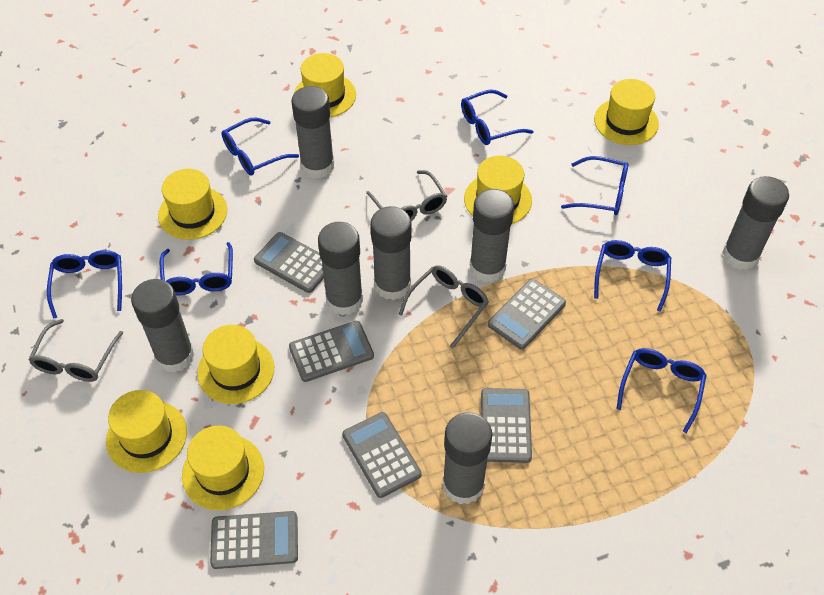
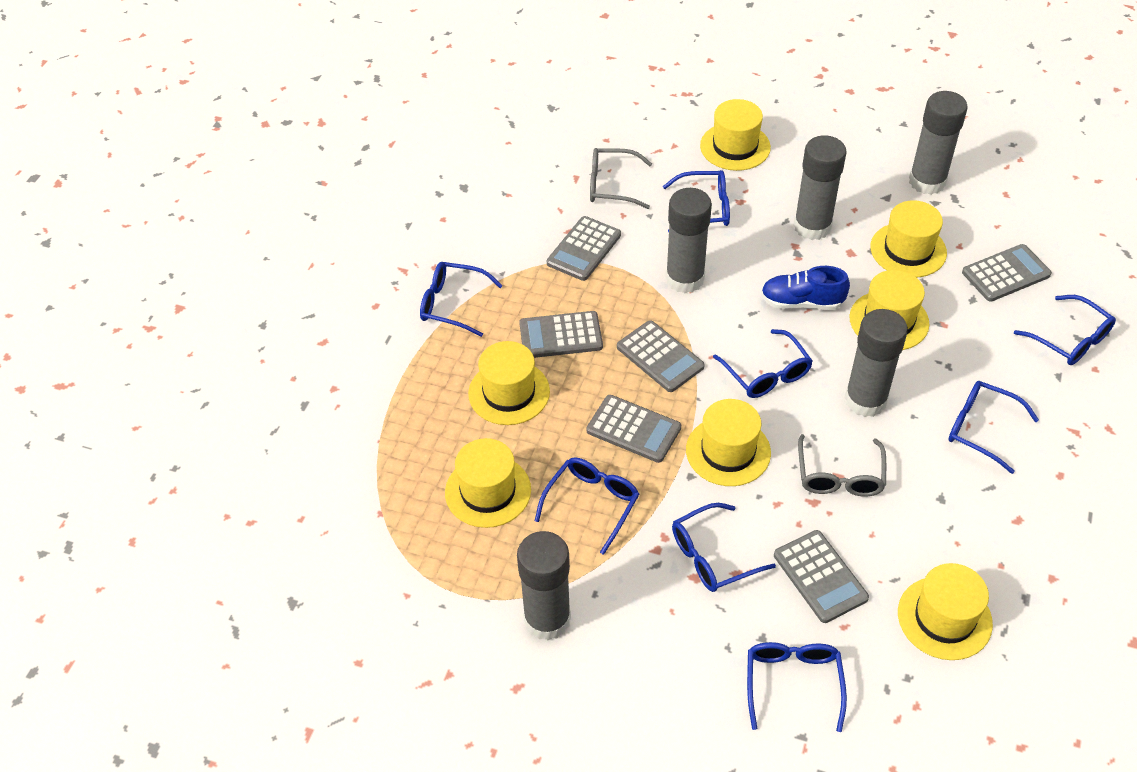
blue glasses: 7 -> 8
blue shoe: 0 -> 1
grey glasses: 3 -> 2
grey glue stick: 7 -> 5

